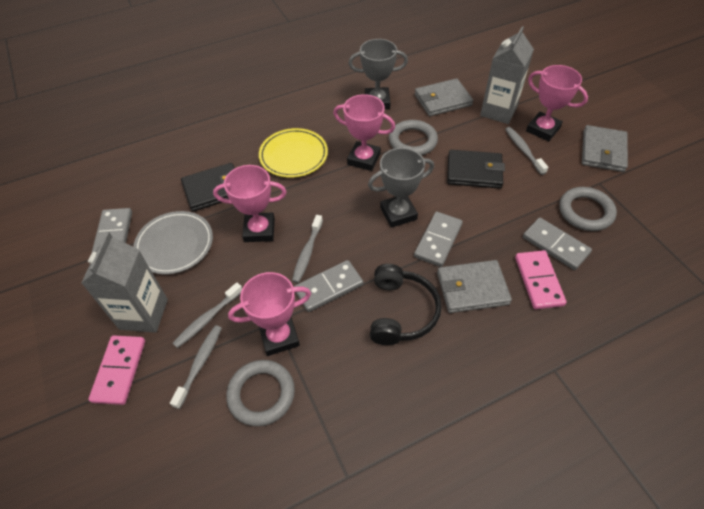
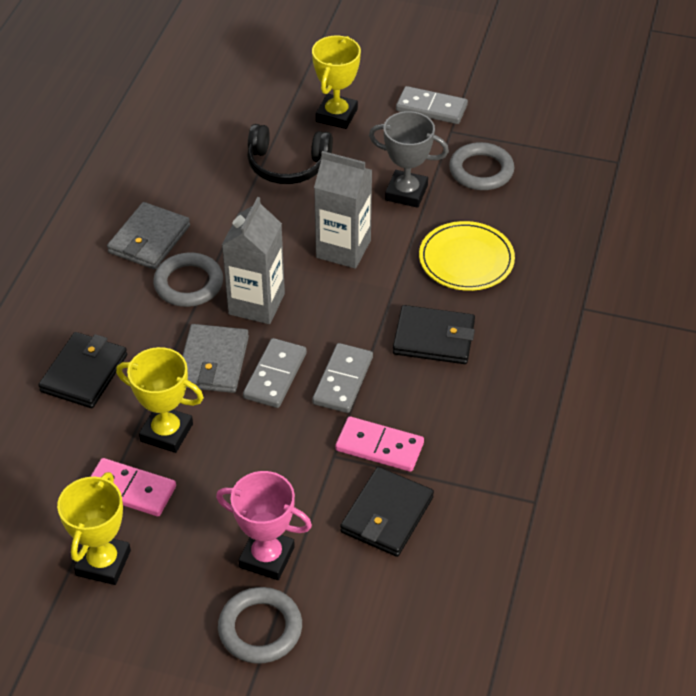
black wallet: 2 -> 3
grey domino: 4 -> 3
grey plate: 1 -> 0
grey toothbrush: 4 -> 0
grey trophy: 2 -> 1
grey wallet: 3 -> 2
pink trophy: 4 -> 1
yellow trophy: 0 -> 3

